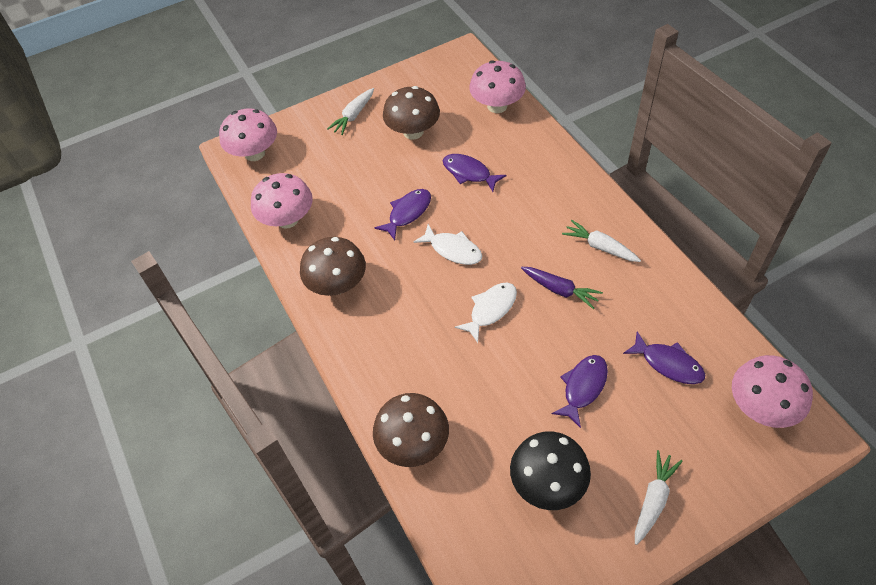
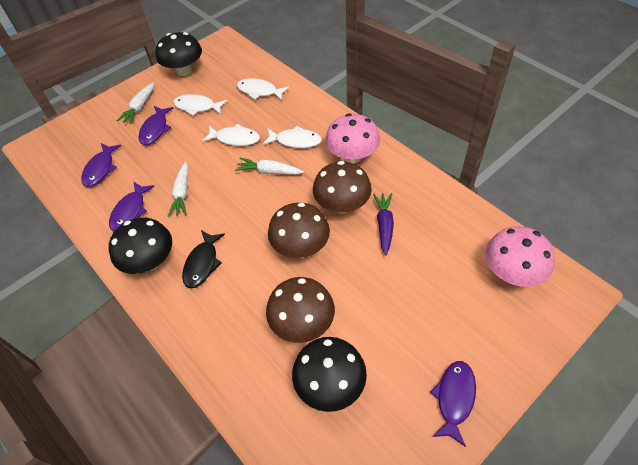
black fish: 0 -> 1
black mushroom: 1 -> 3
pink mushroom: 4 -> 2
white fish: 2 -> 4

